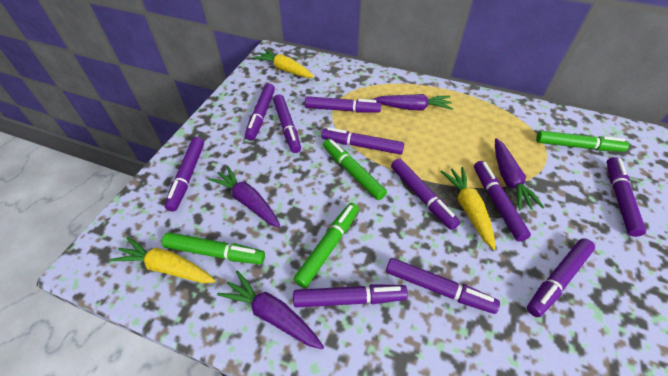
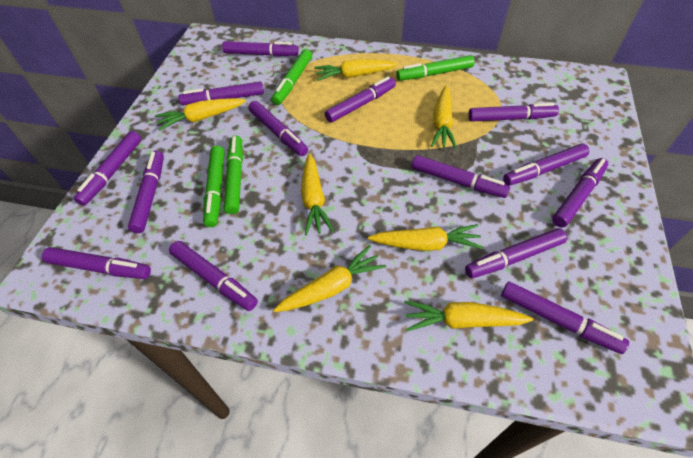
purple carrot: 4 -> 0
purple marker: 11 -> 14
yellow carrot: 3 -> 7

